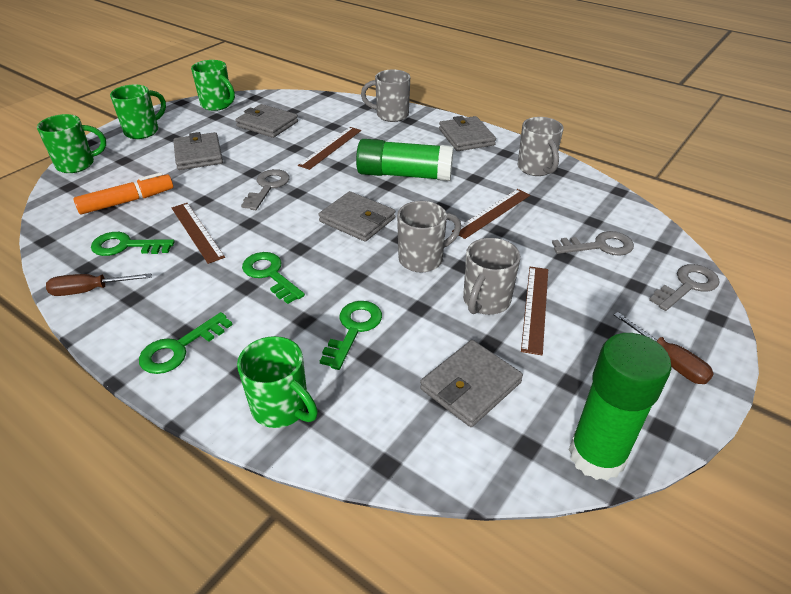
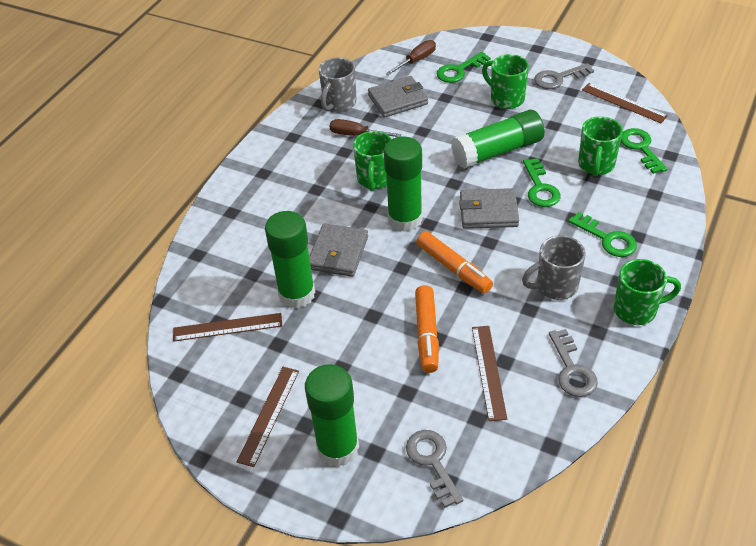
green glue stick: 2 -> 4
grey mug: 4 -> 2
grey wallet: 5 -> 3
orange marker: 1 -> 2

